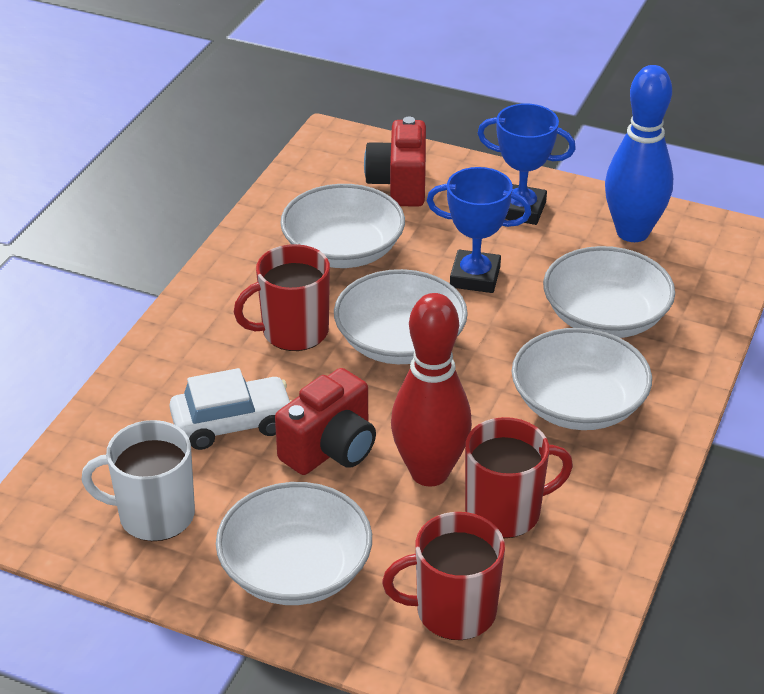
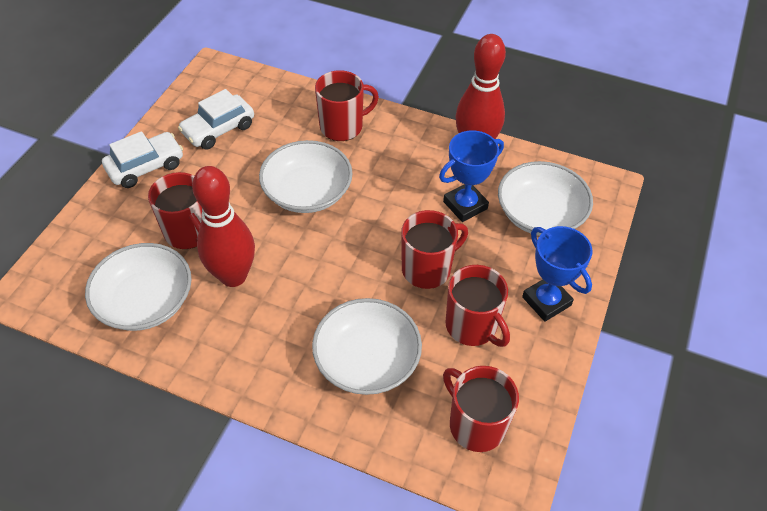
blue bowling pin: 1 -> 0
red bowling pin: 1 -> 2
red camera: 2 -> 0
red mug: 3 -> 5
white bowl: 5 -> 4
white car: 1 -> 2
white mug: 1 -> 0

